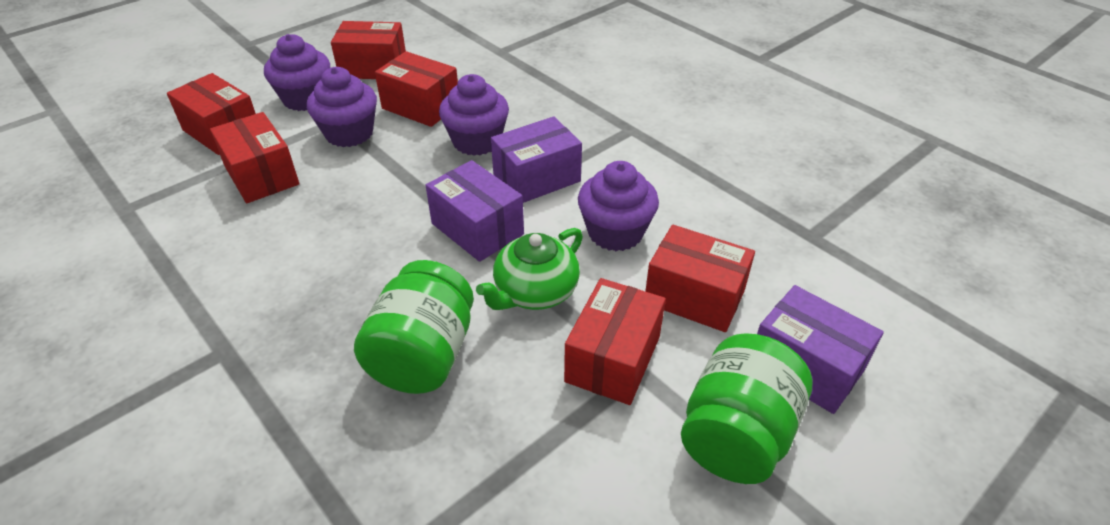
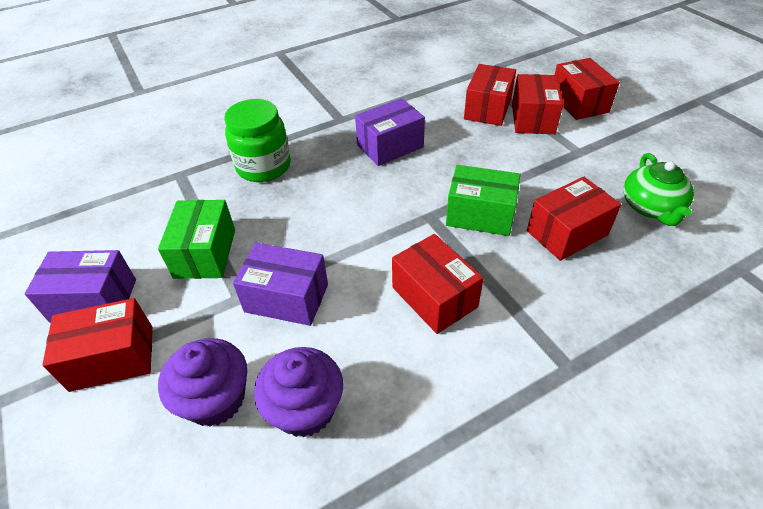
green box: 0 -> 2
green jar: 2 -> 1
purple cupcake: 4 -> 2

